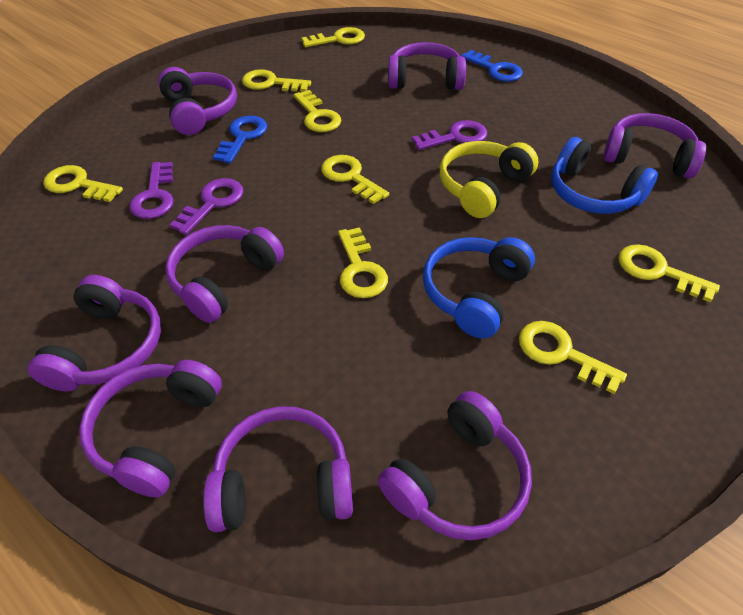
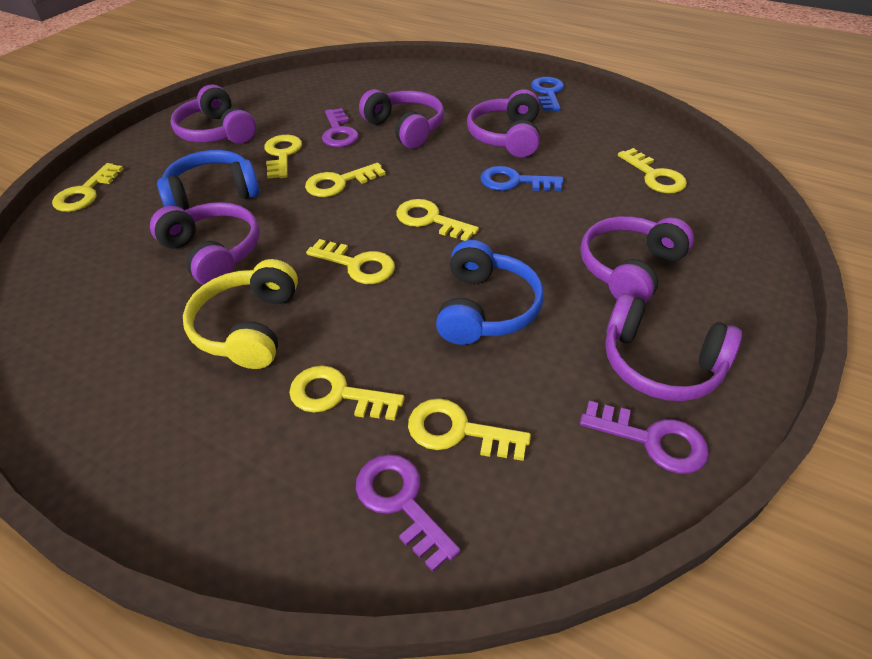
purple headphones: 8 -> 6

